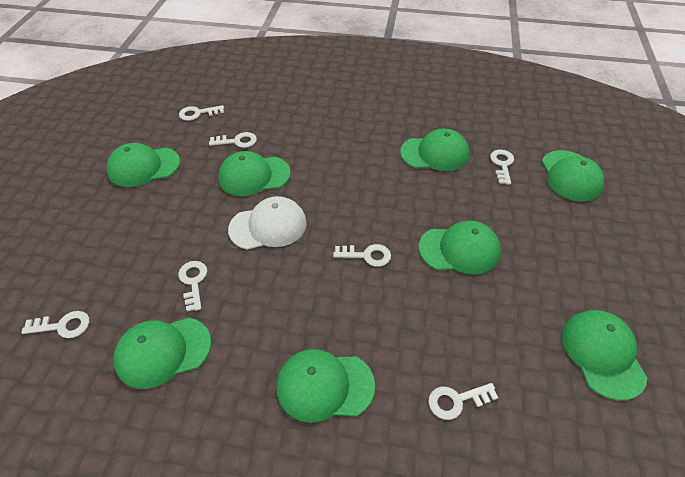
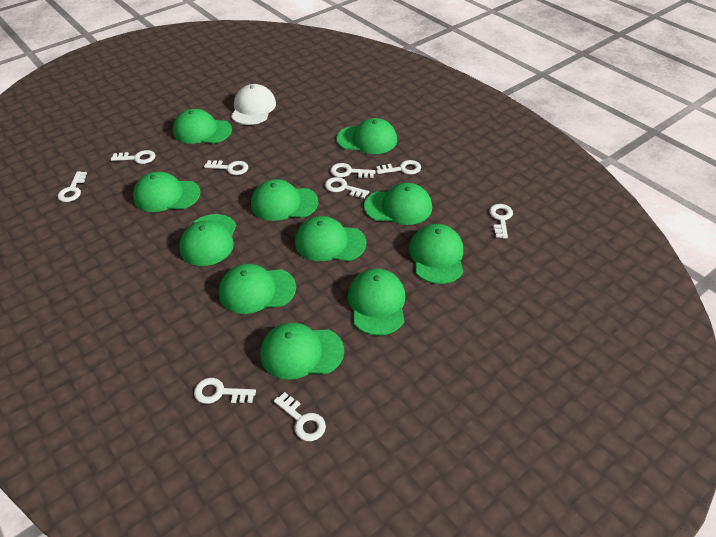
green cap: 8 -> 11
white key: 7 -> 9

